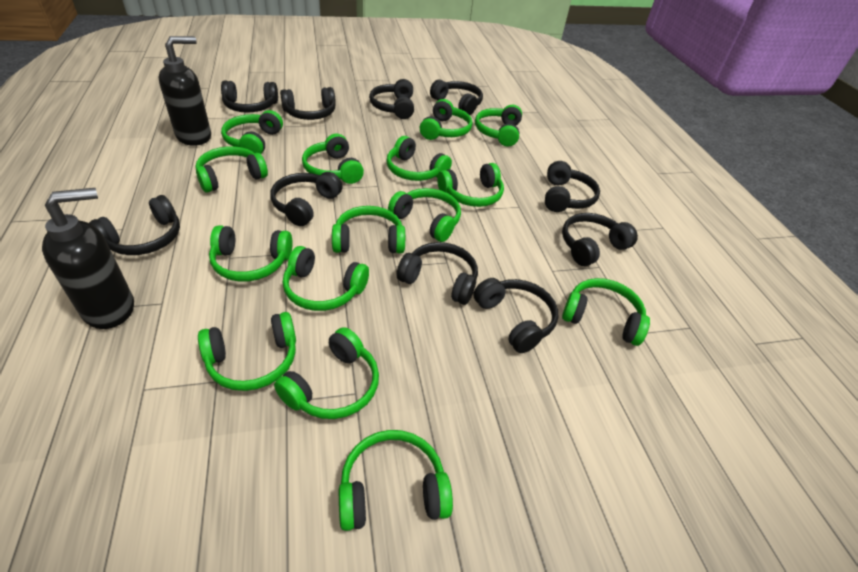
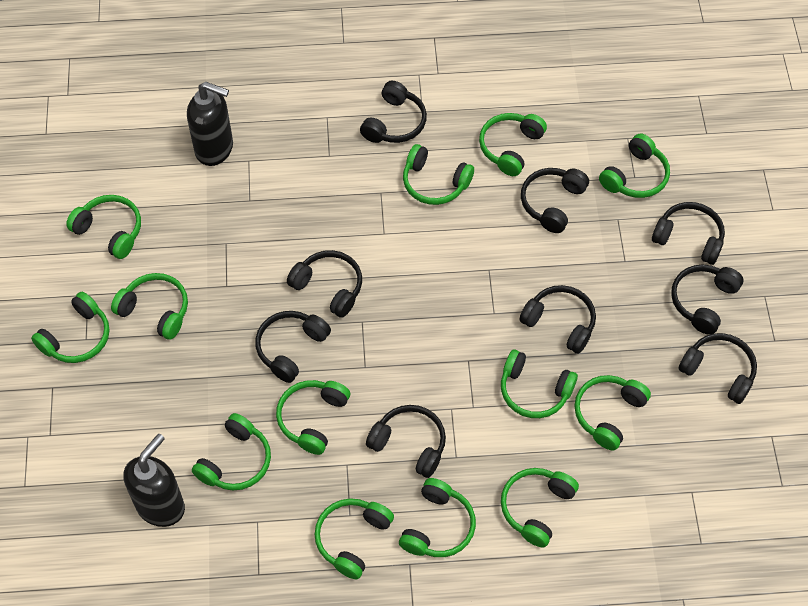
black headphones: 10 -> 9
green headphones: 15 -> 13

